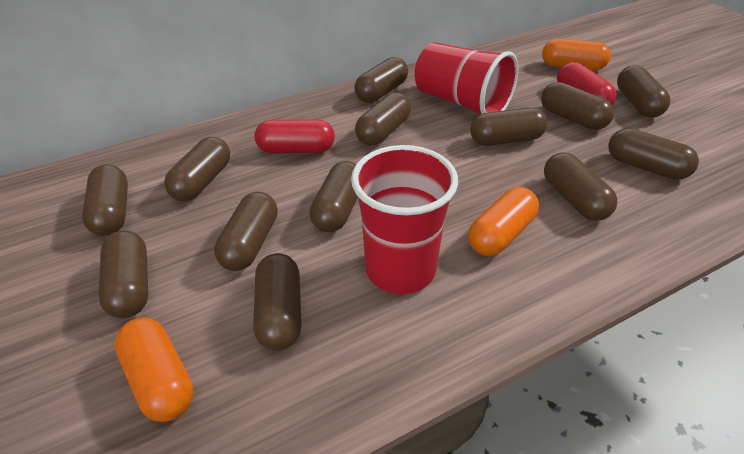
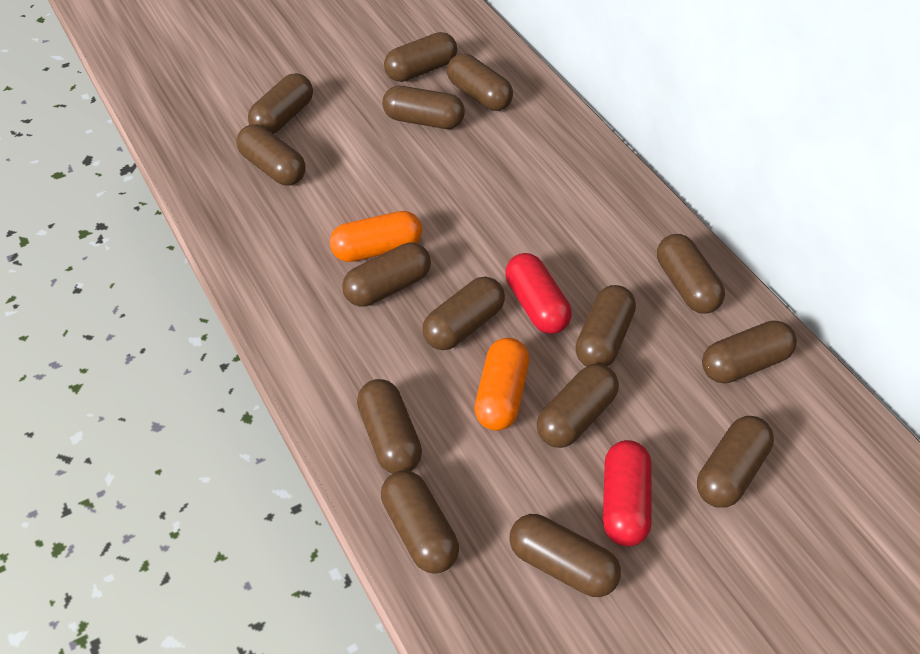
brown capsule: 13 -> 15
orange capsule: 3 -> 2
red cup: 2 -> 0

